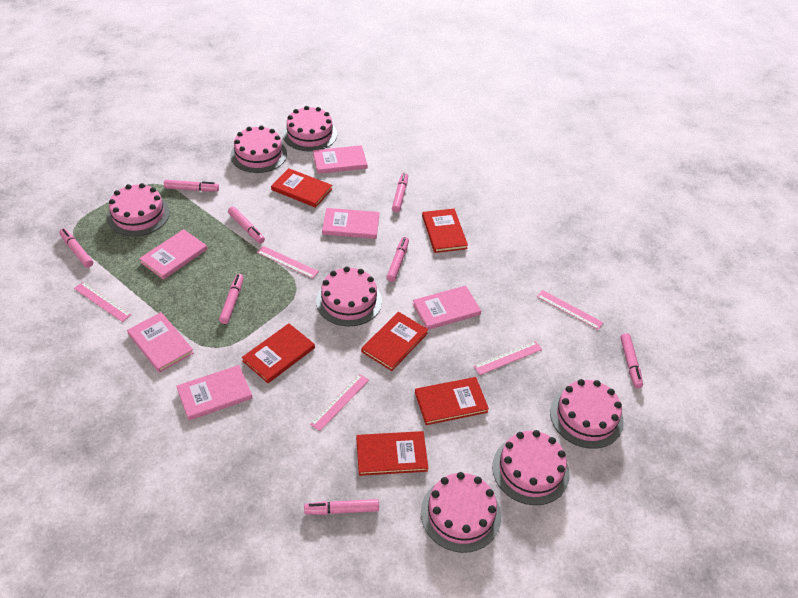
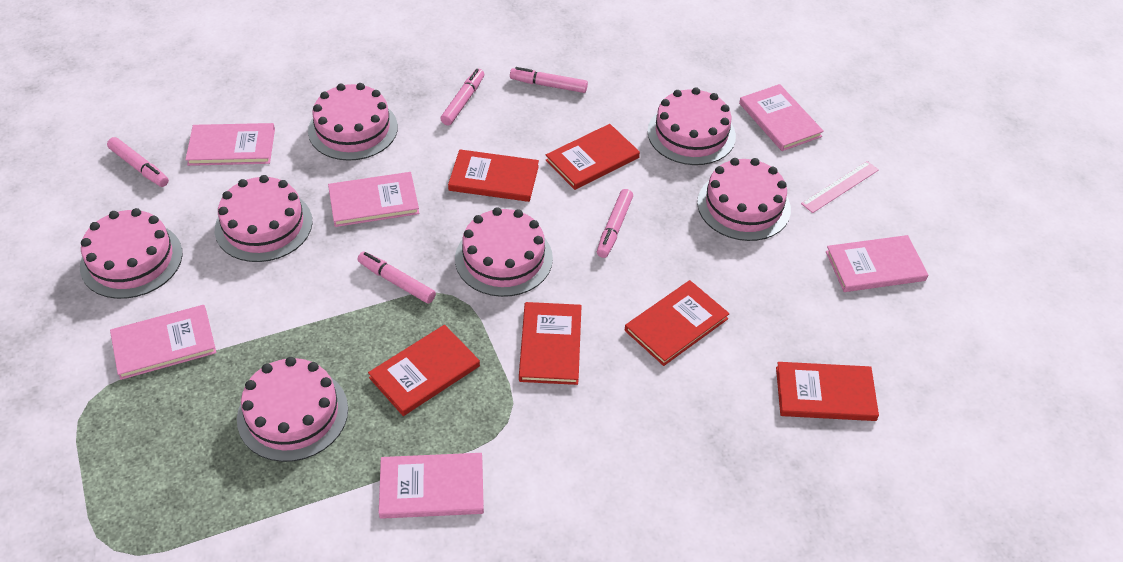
pink marker: 8 -> 5
pink ruler: 5 -> 1

